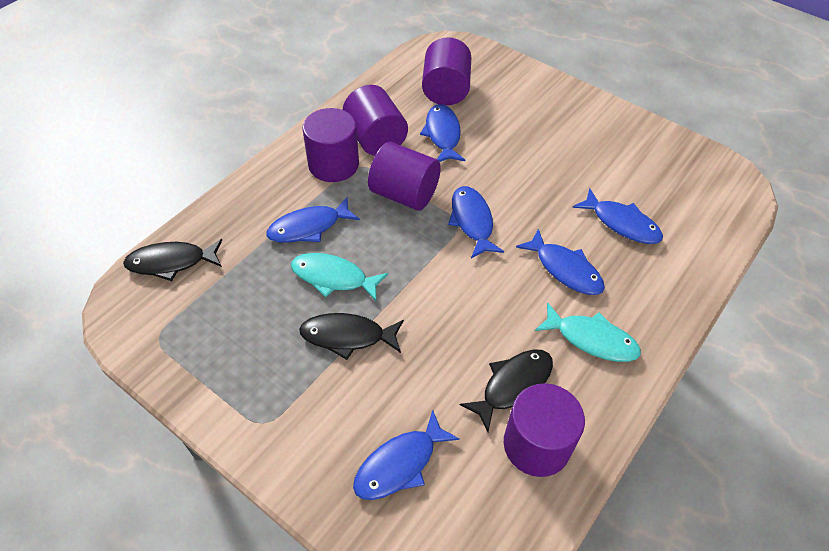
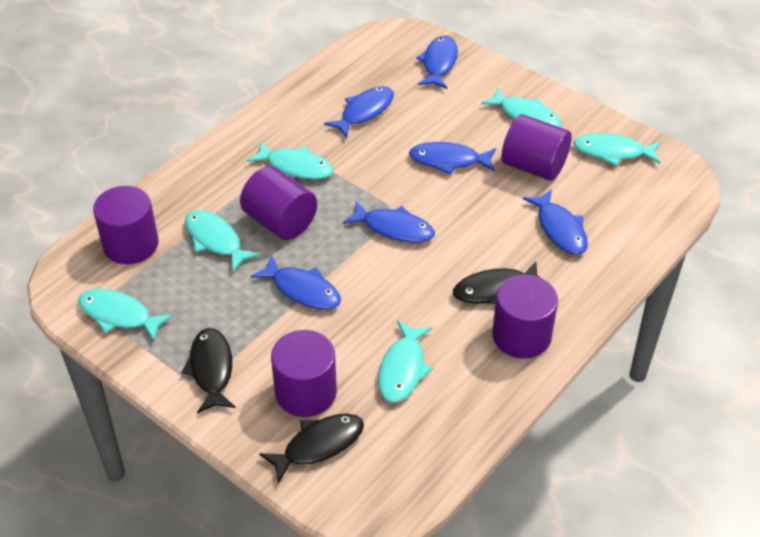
turquoise fish: 2 -> 6

